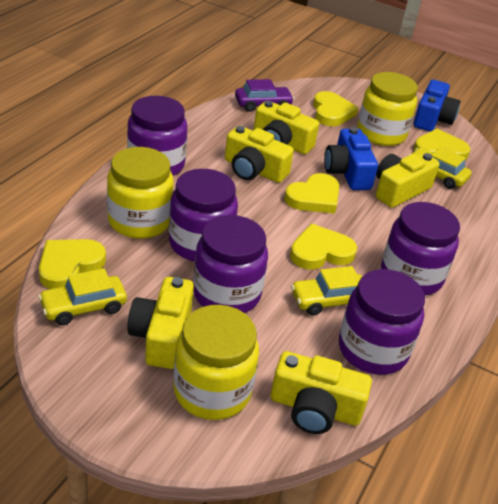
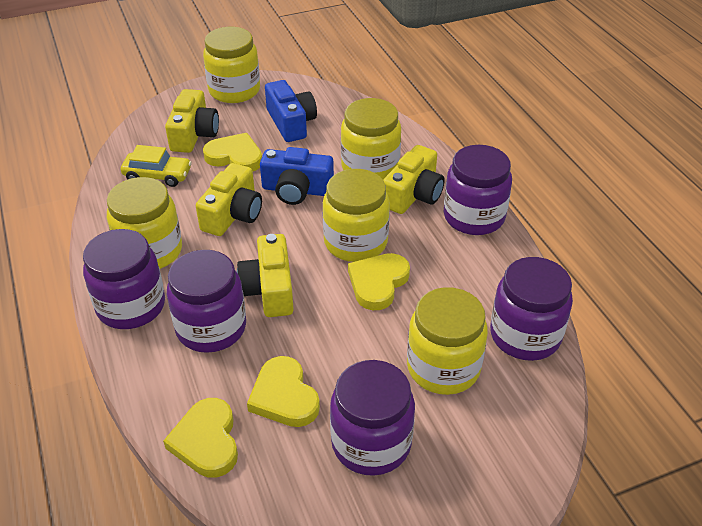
purple car: 1 -> 0
yellow camera: 5 -> 4
yellow car: 3 -> 1
yellow heart: 5 -> 4
yellow jar: 3 -> 5

